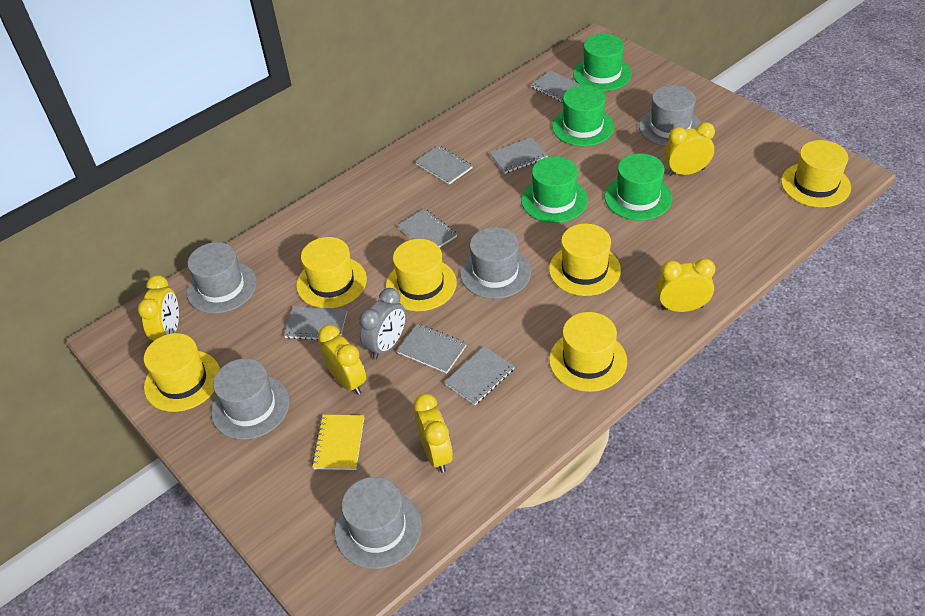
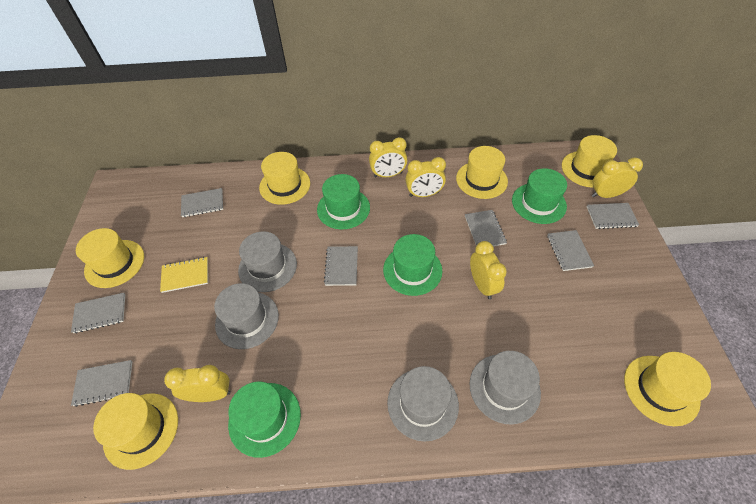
grey clock: 1 -> 0
grey hat: 5 -> 4

